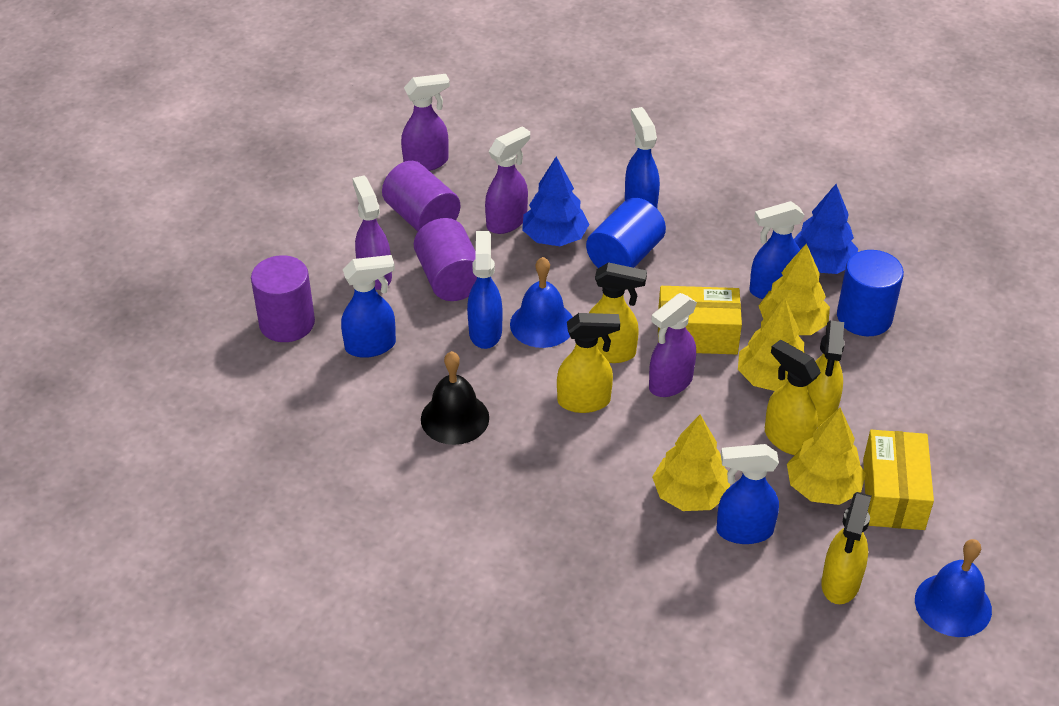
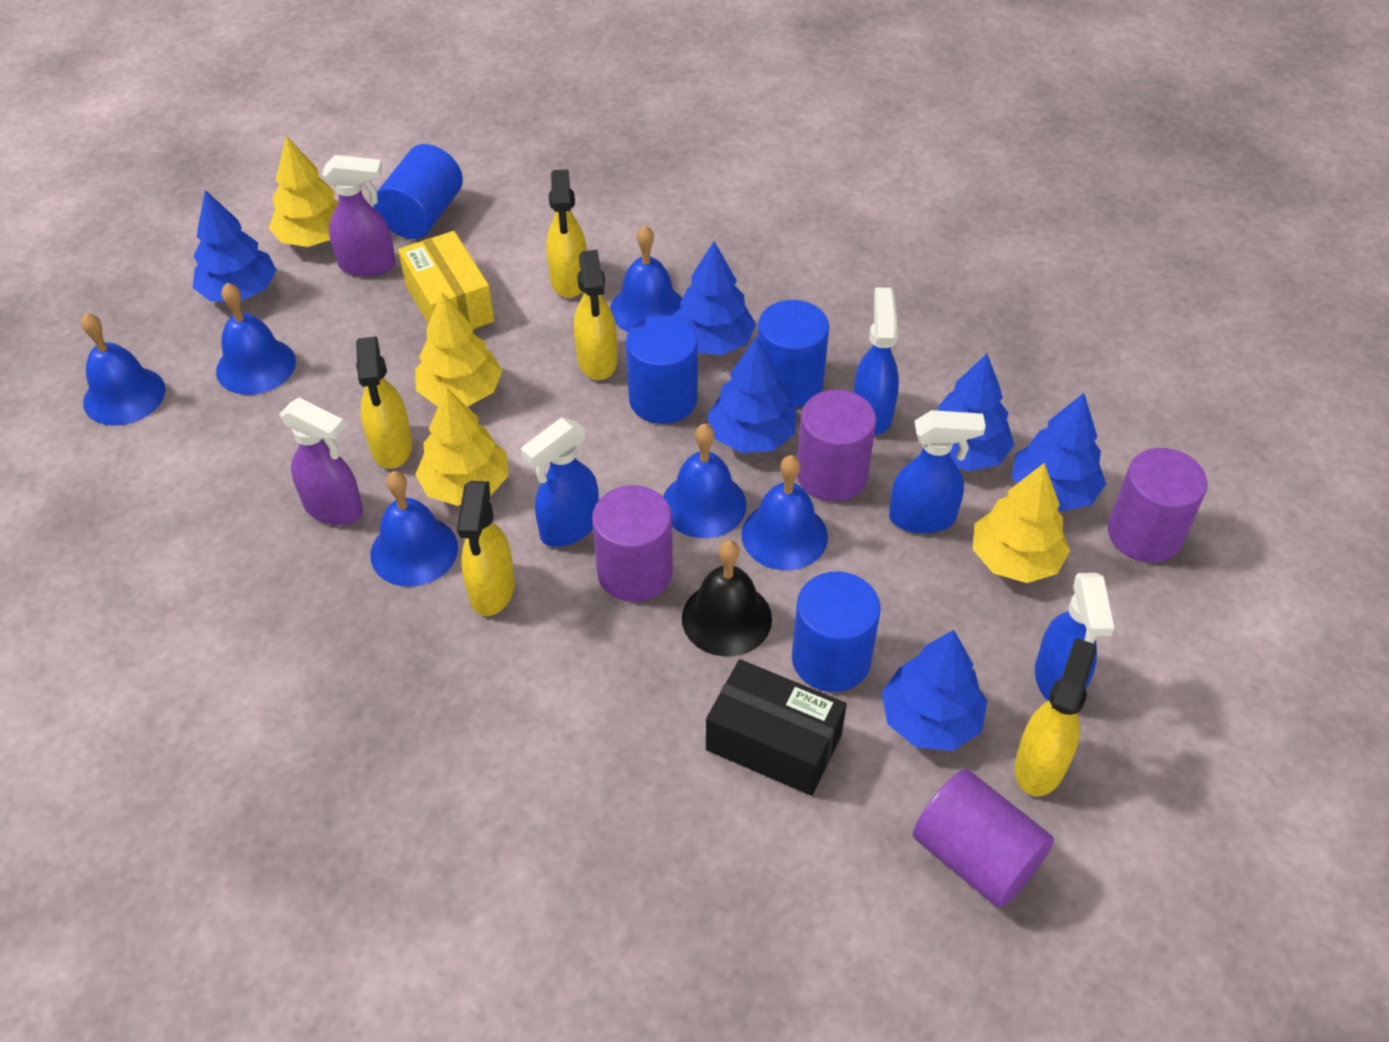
black box: 0 -> 1
blue bell: 2 -> 6
blue cylinder: 2 -> 4
blue spray bottle: 5 -> 4
blue tree: 2 -> 6
purple cylinder: 3 -> 4
purple spray bottle: 4 -> 2
yellow box: 2 -> 1

